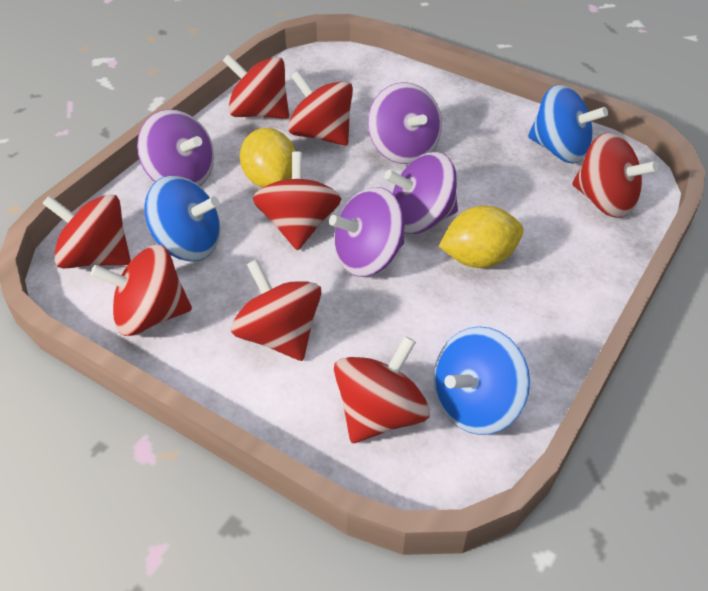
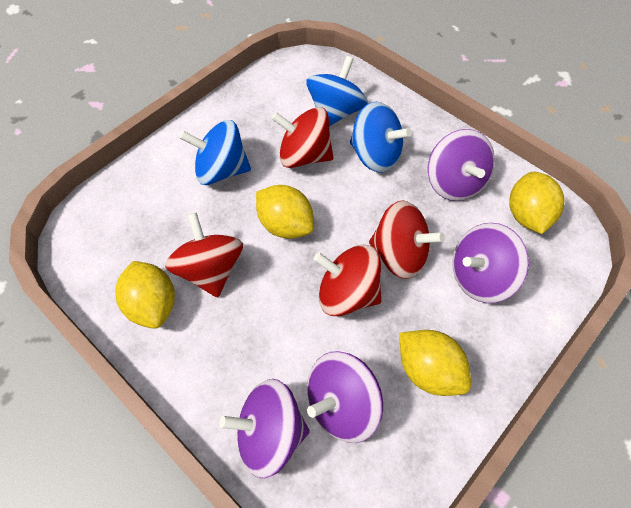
red spinning top: 8 -> 4
yellow lemon: 2 -> 4

